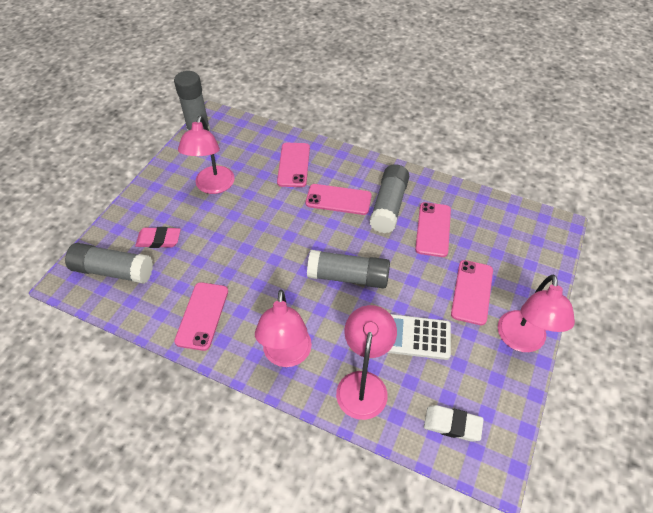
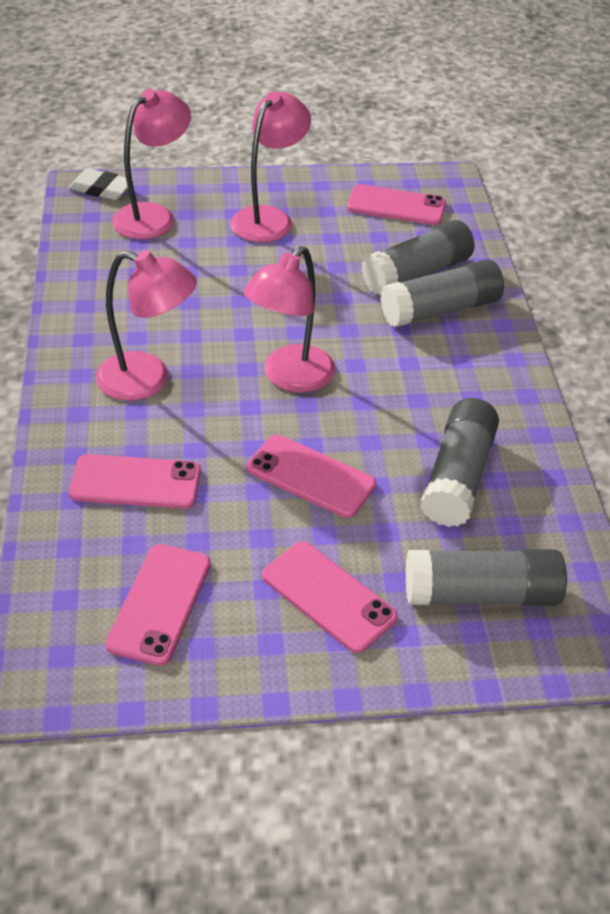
pink eraser: 1 -> 0
white calculator: 1 -> 0

